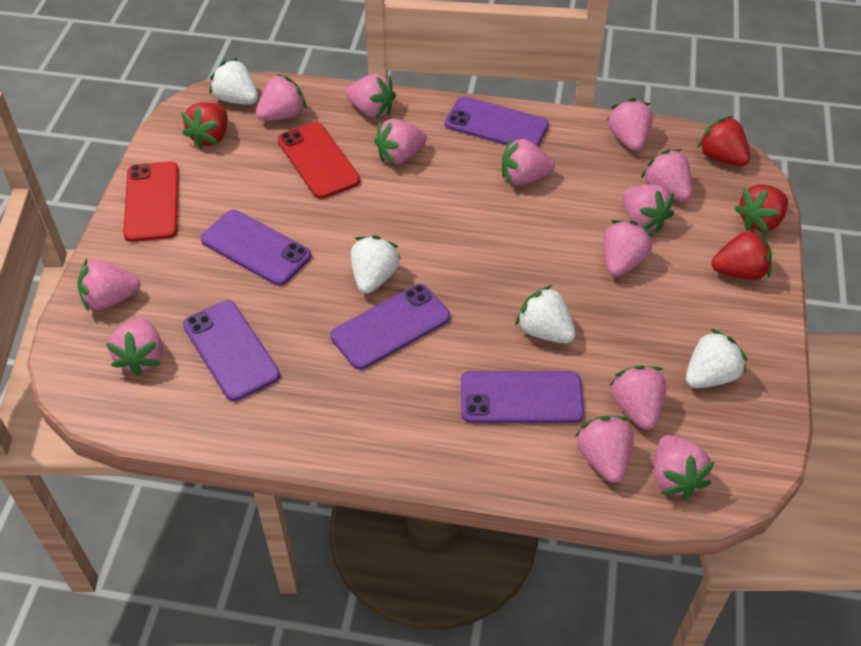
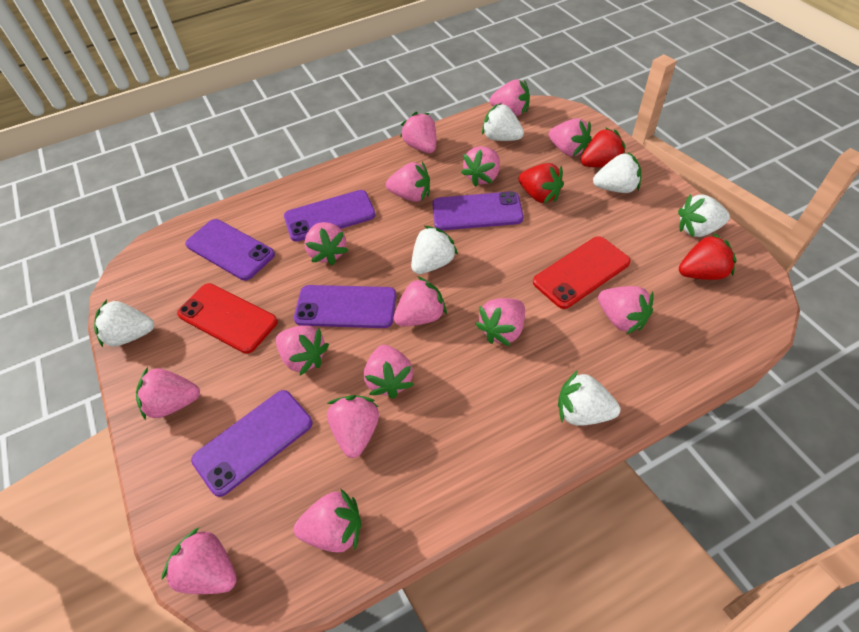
pink strawberry: 13 -> 15
red strawberry: 4 -> 3
white strawberry: 4 -> 6

